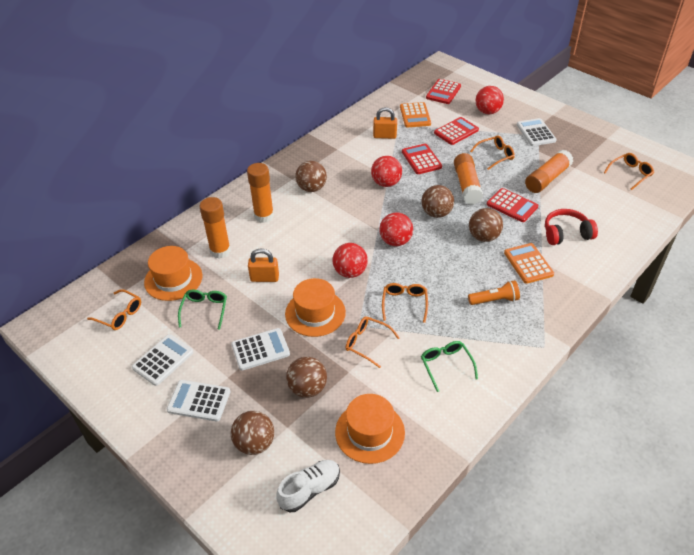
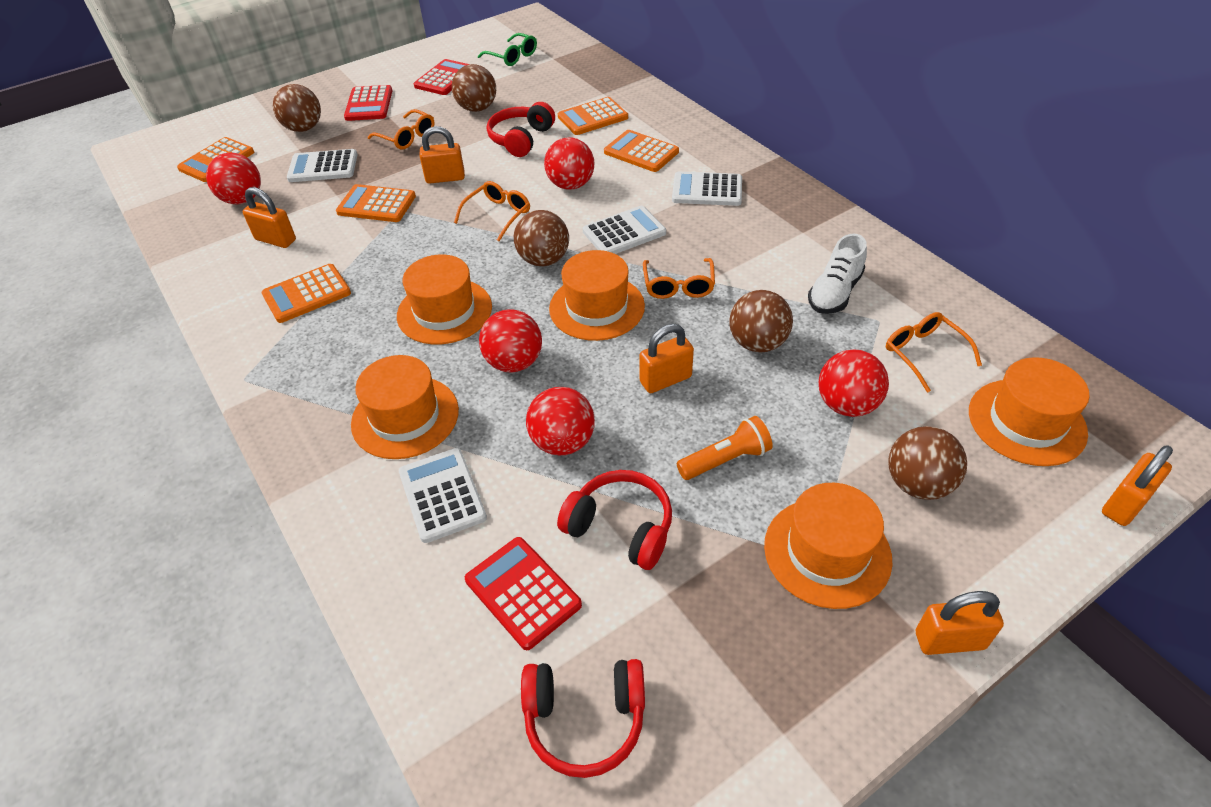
green glasses: 2 -> 1
orange calculator: 2 -> 5
orange glasses: 5 -> 4
orange glue stick: 4 -> 0
orange hat: 3 -> 5
orange padlock: 2 -> 5
red ball: 4 -> 5
red calculator: 4 -> 3
red headphones: 1 -> 3

